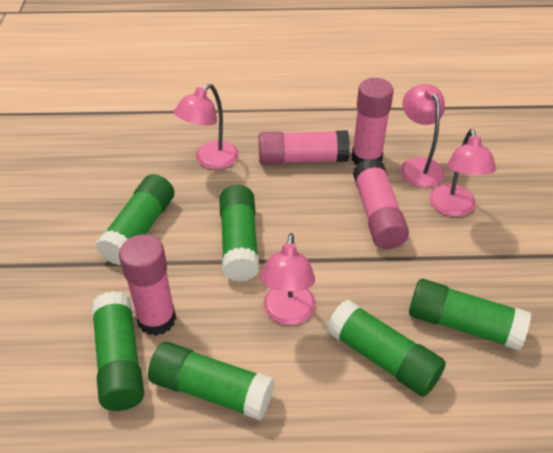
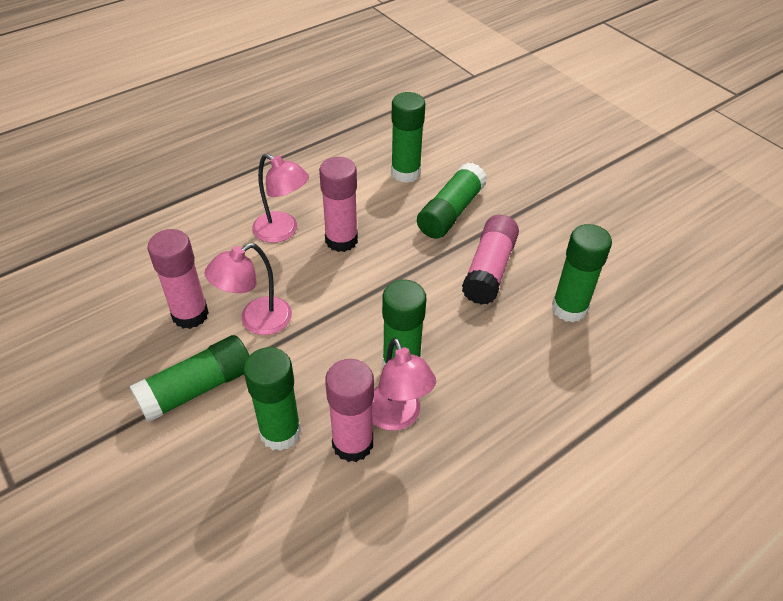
pink lamp: 4 -> 3

